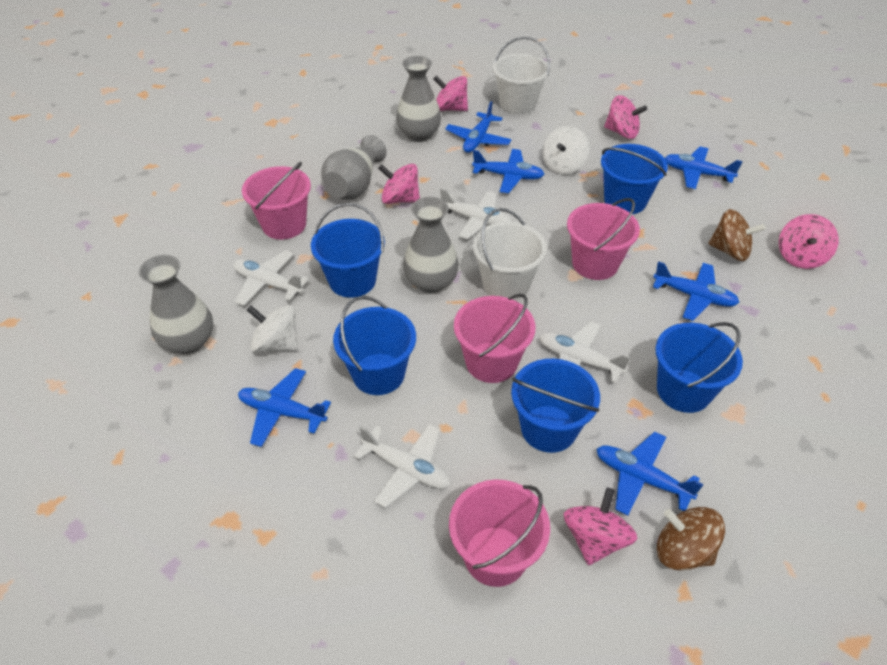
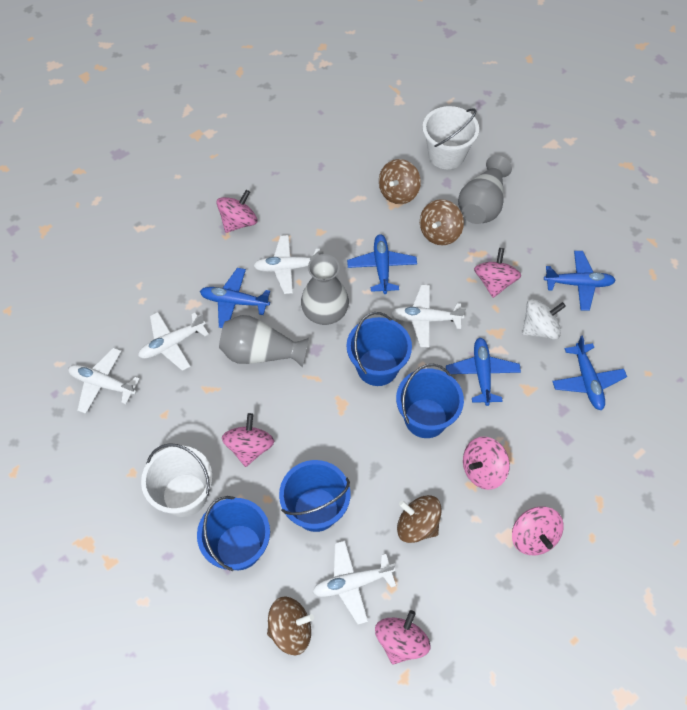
blue bucket: 5 -> 4
blue plane: 6 -> 5
brown spinning top: 2 -> 4
grey vase: 4 -> 3
pink bucket: 4 -> 0
pink spinning top: 5 -> 6
white plane: 4 -> 5
white spinning top: 2 -> 1

